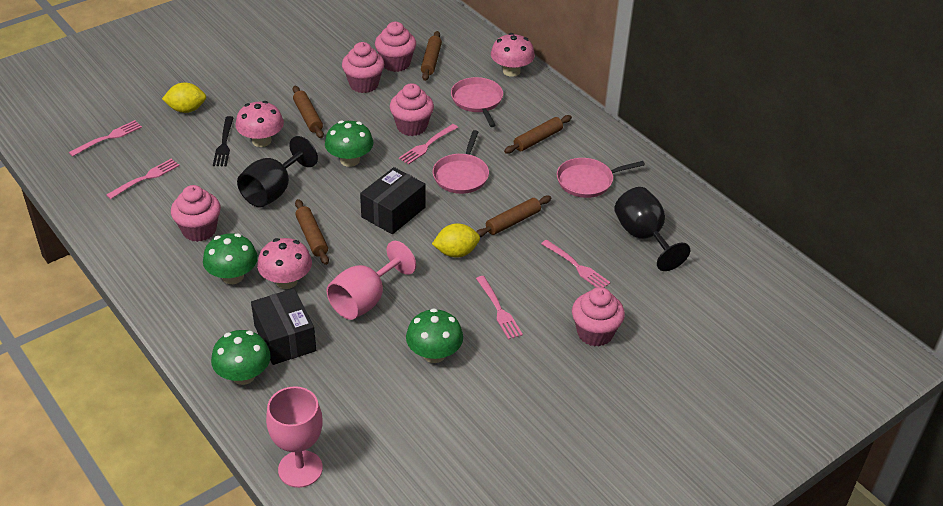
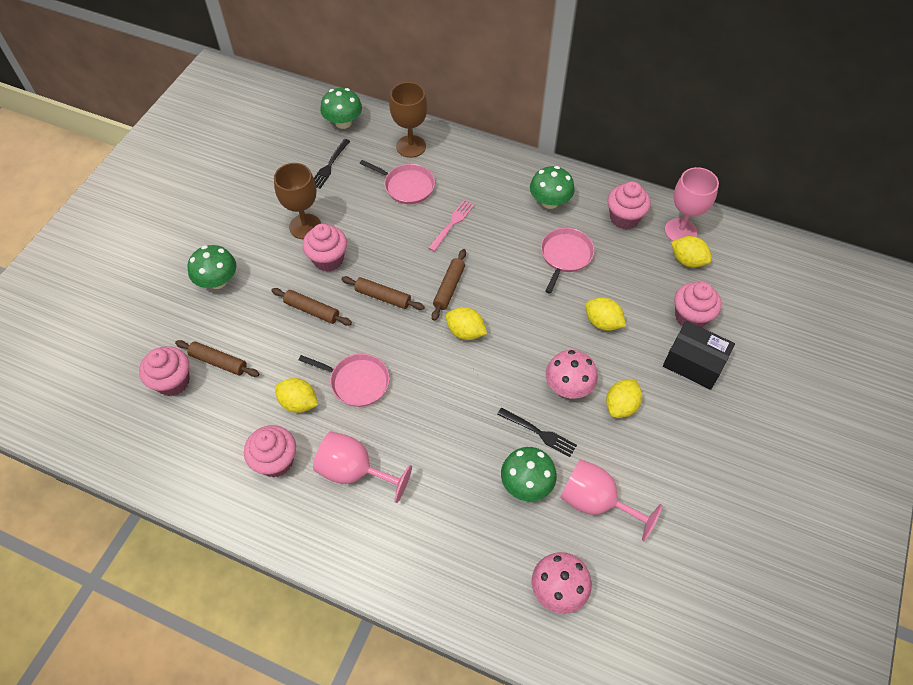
black box: 2 -> 1
black fork: 1 -> 2
black goblet: 2 -> 0
brown goblet: 0 -> 2
brown rolling pin: 5 -> 4
pink fork: 5 -> 1
pink goblet: 2 -> 3
pink mushroom: 3 -> 2
yellow lemon: 2 -> 5

